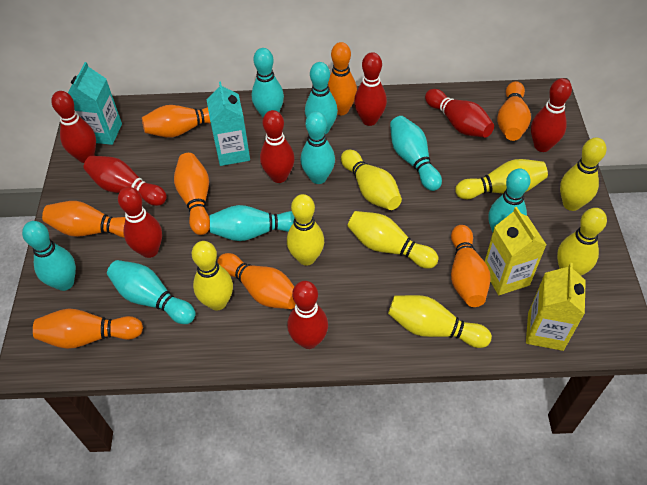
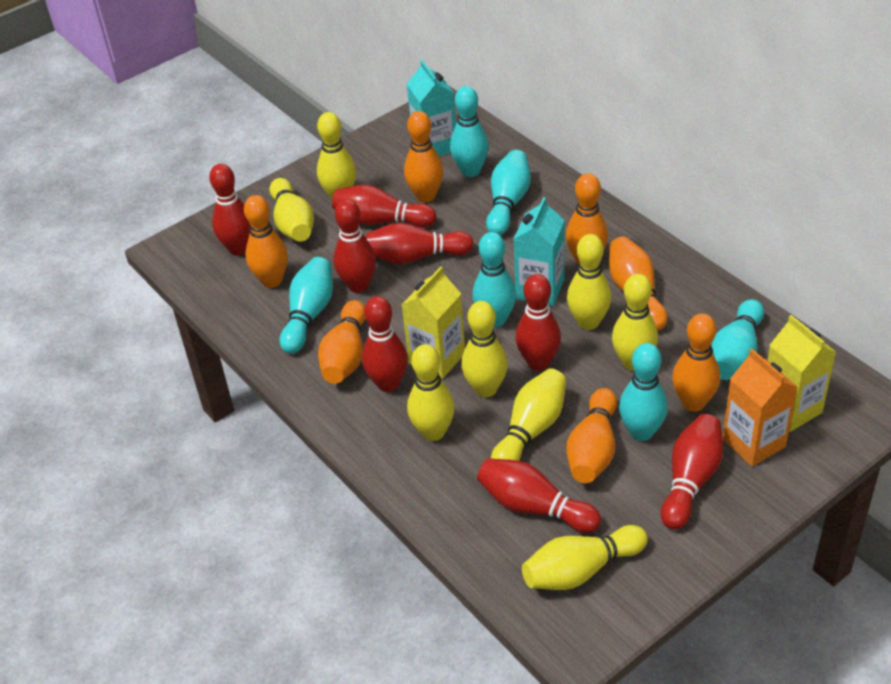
orange bowling pin: 8 -> 7
orange carton: 0 -> 1
turquoise bowling pin: 8 -> 6

